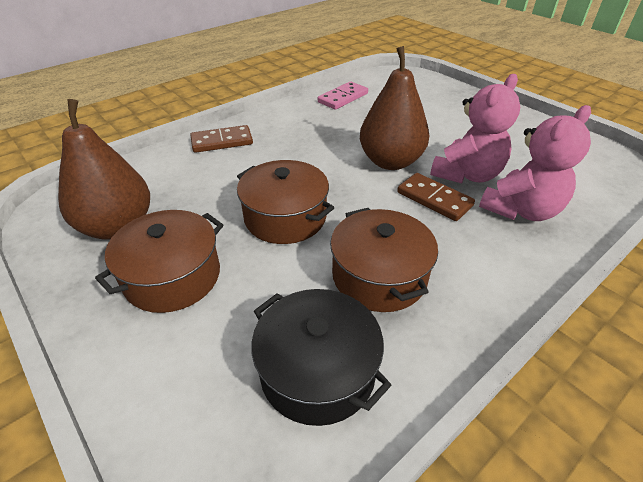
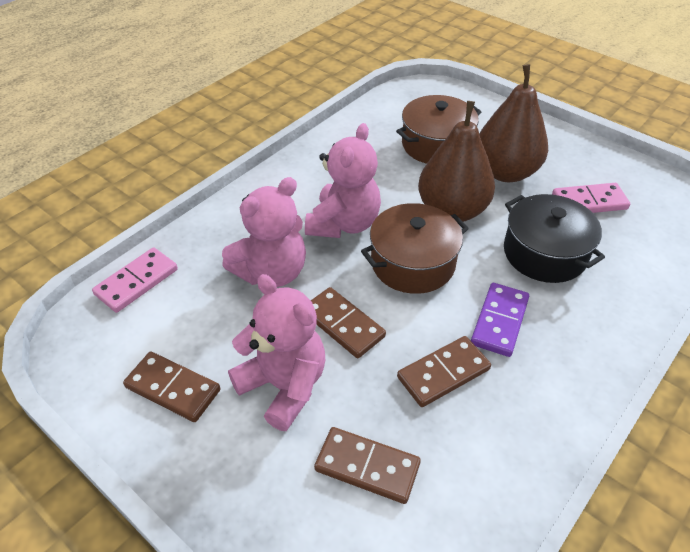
brown domino: 2 -> 4
brown pot: 3 -> 2
pink domino: 1 -> 2
pink teddy bear: 2 -> 3
purple domino: 0 -> 1

